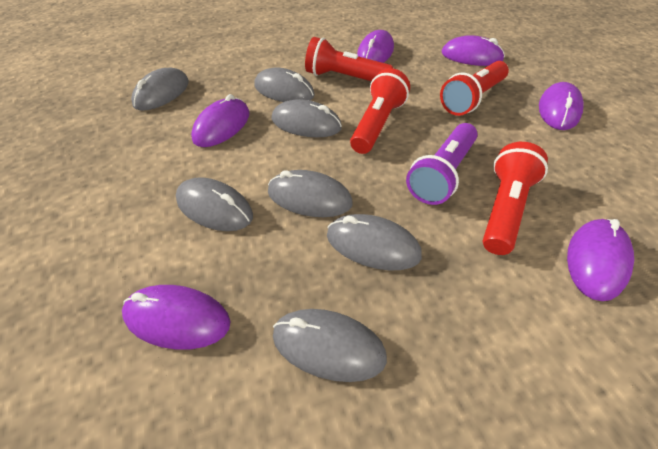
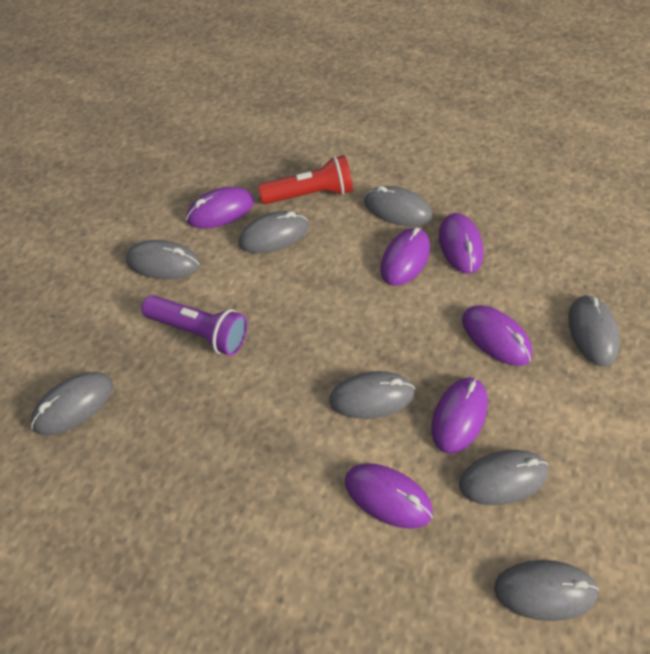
grey mouse: 7 -> 8
red flashlight: 4 -> 1

